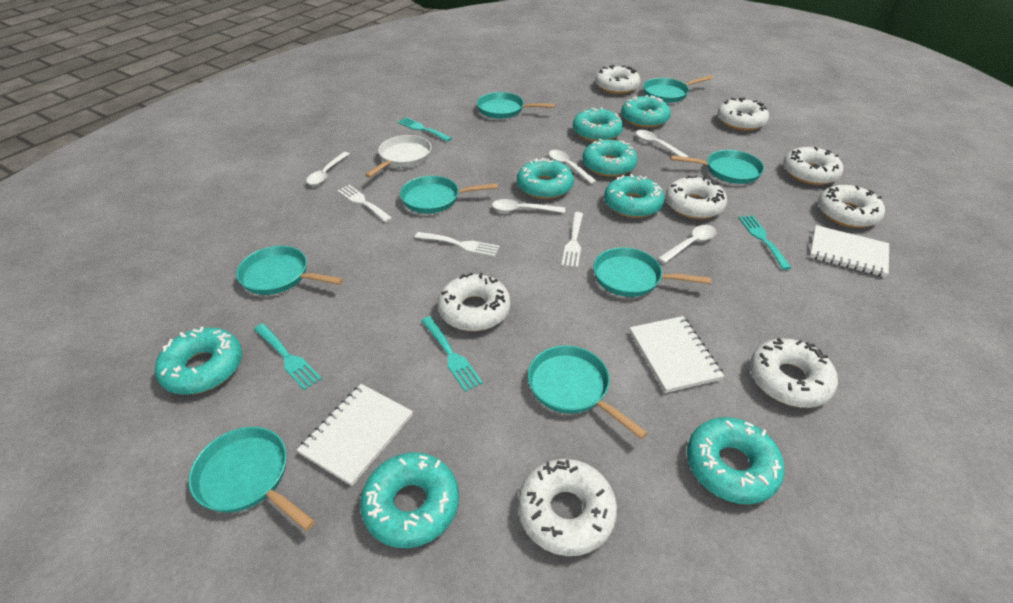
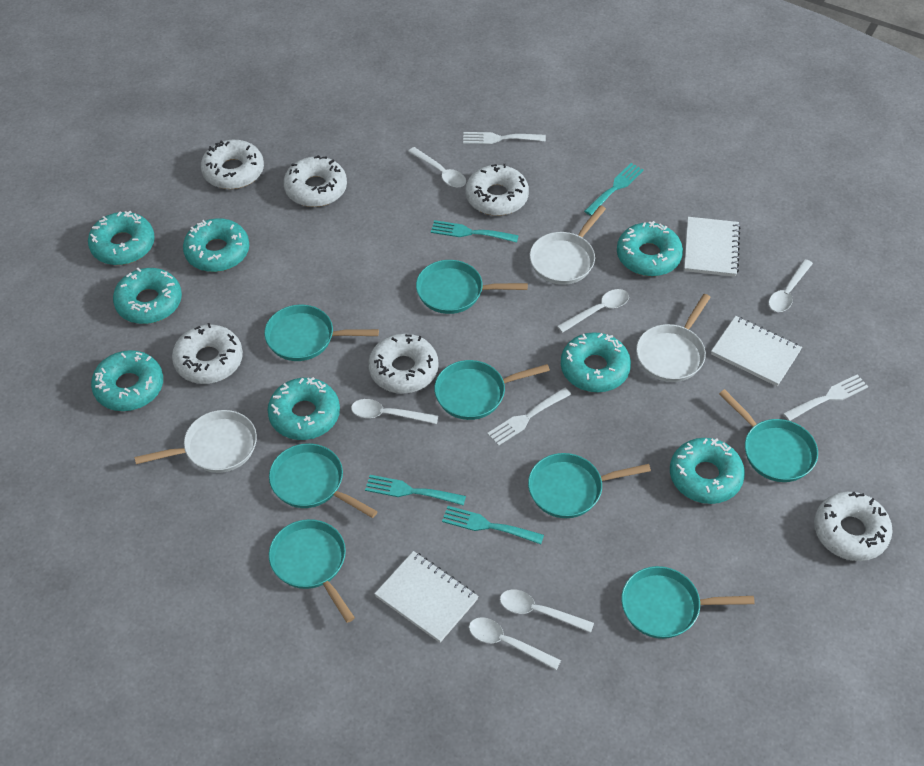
white donut: 8 -> 6
white pan: 1 -> 3
white spoon: 5 -> 6

